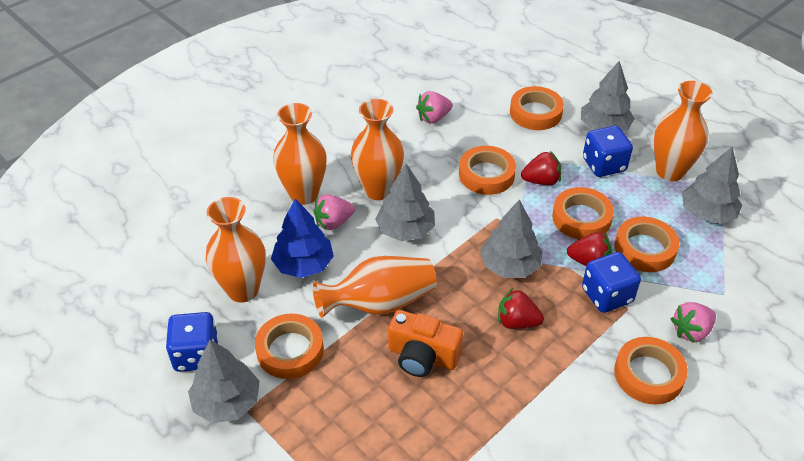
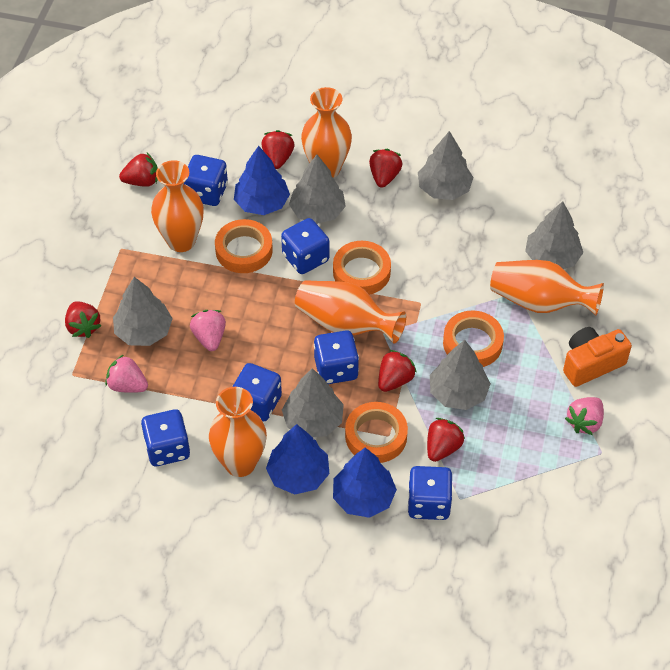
blue dice: 3 -> 6
blue tree: 1 -> 3
grey tree: 5 -> 6
orange tape: 6 -> 4
red strawberry: 3 -> 6

